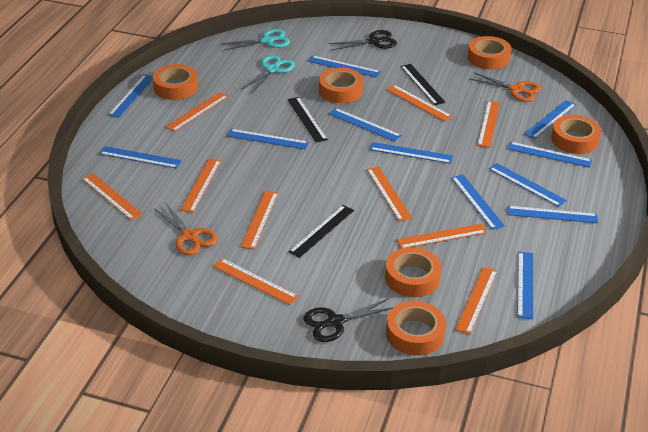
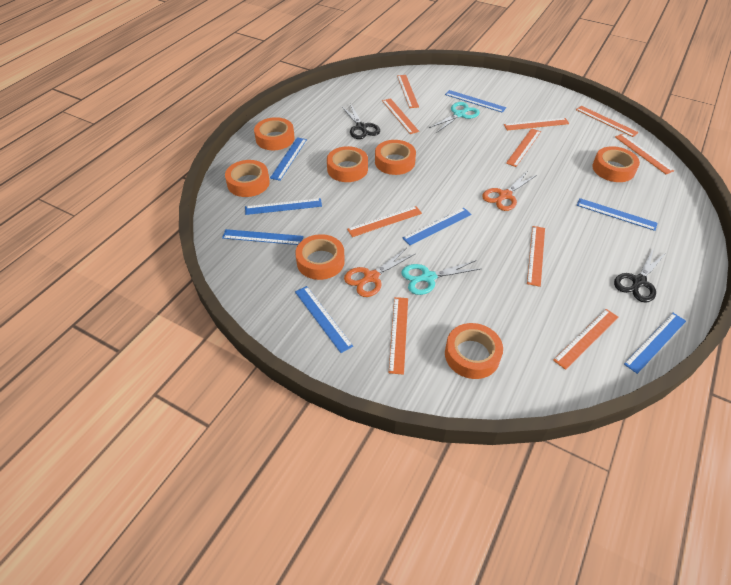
black ruler: 3 -> 0
blue ruler: 12 -> 8
orange tape: 6 -> 7

